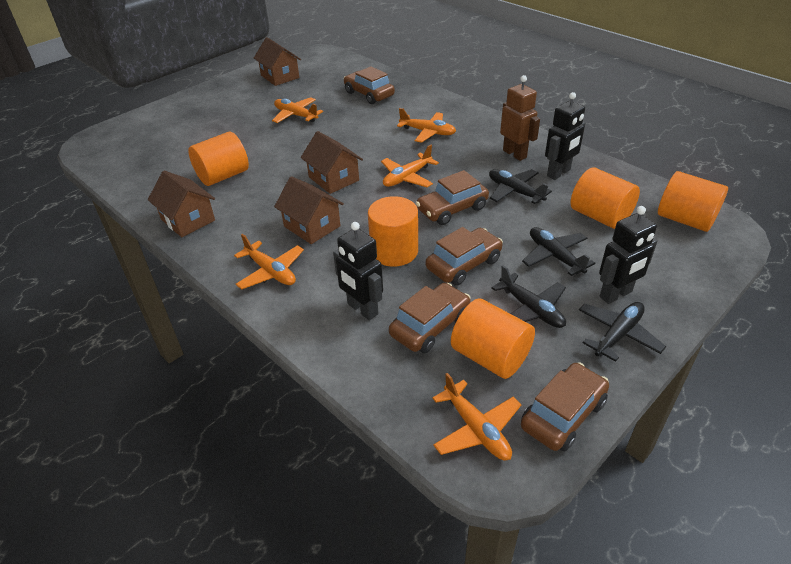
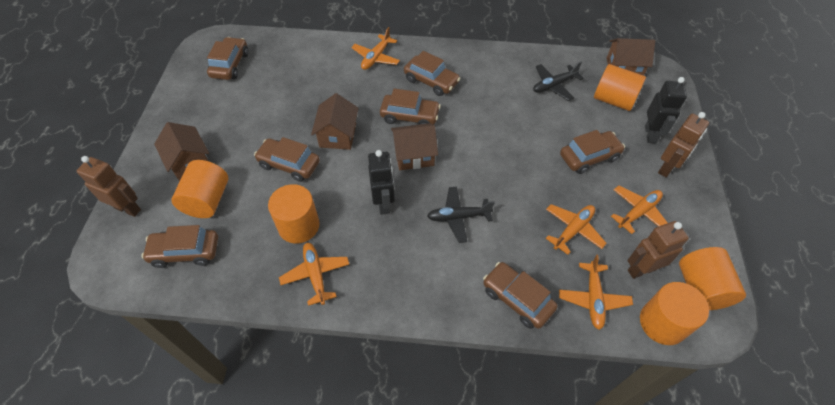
black plane: 4 -> 2
black robot: 3 -> 2
brown car: 5 -> 7
brown robot: 1 -> 3

